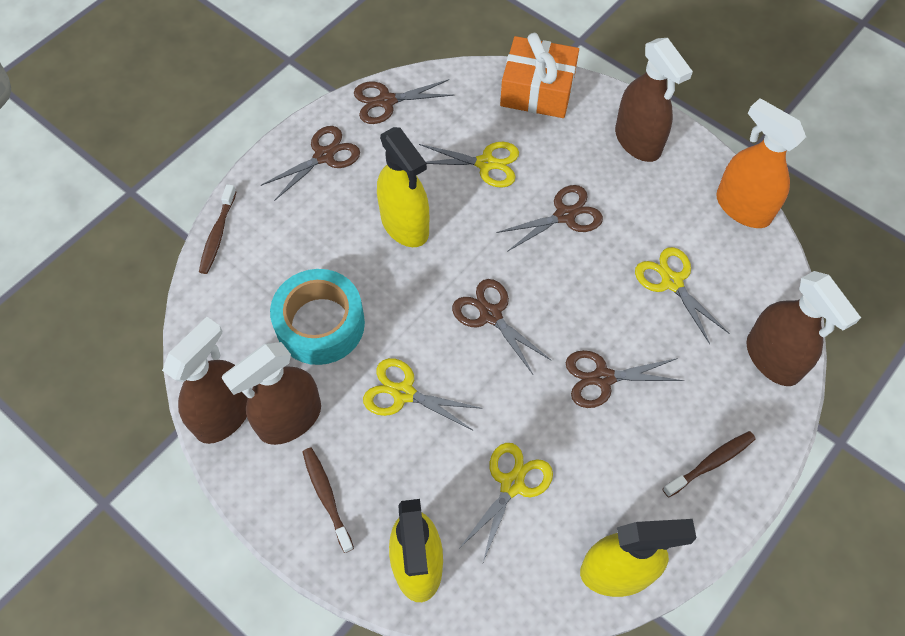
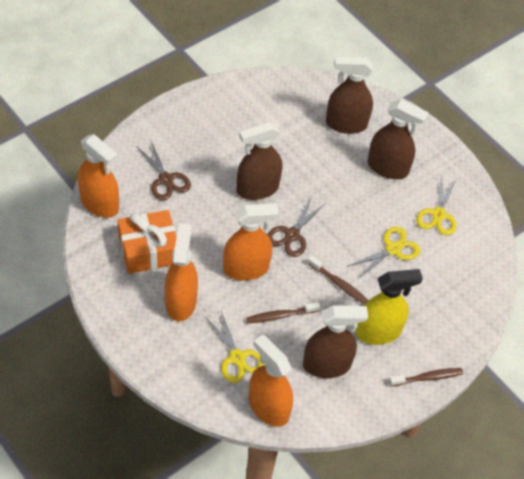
brown scissors: 5 -> 2
orange spray bottle: 1 -> 4
turquoise tape: 1 -> 0
yellow scissors: 4 -> 3
yellow spray bottle: 3 -> 1

